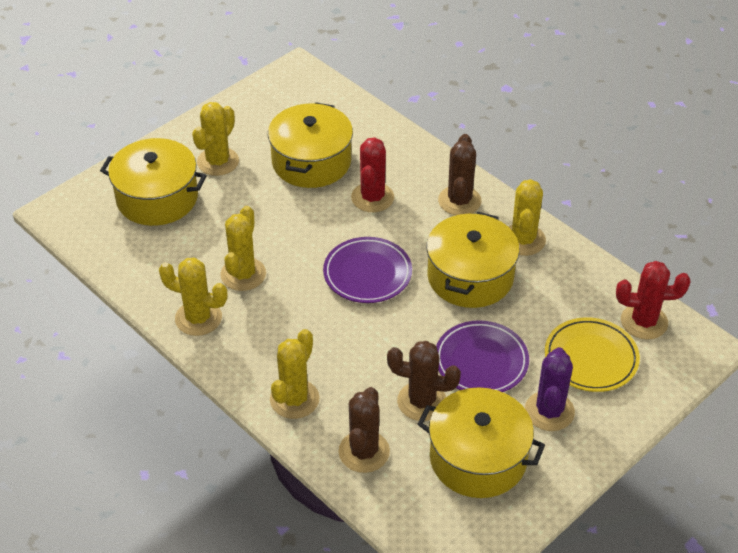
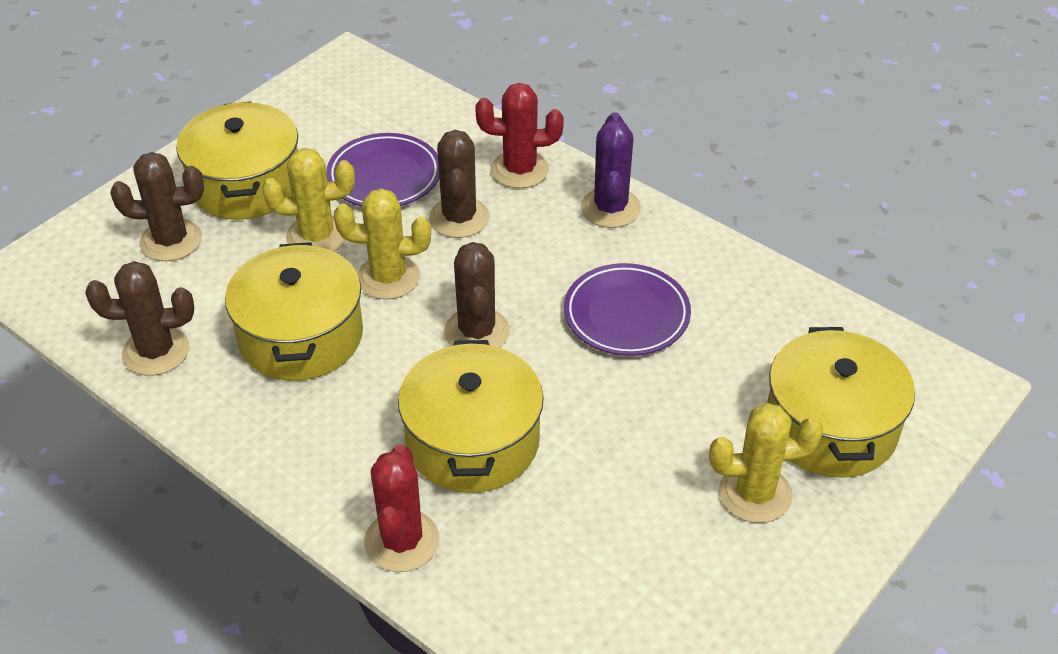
brown cactus: 3 -> 4
yellow cactus: 5 -> 3
yellow plate: 1 -> 0

